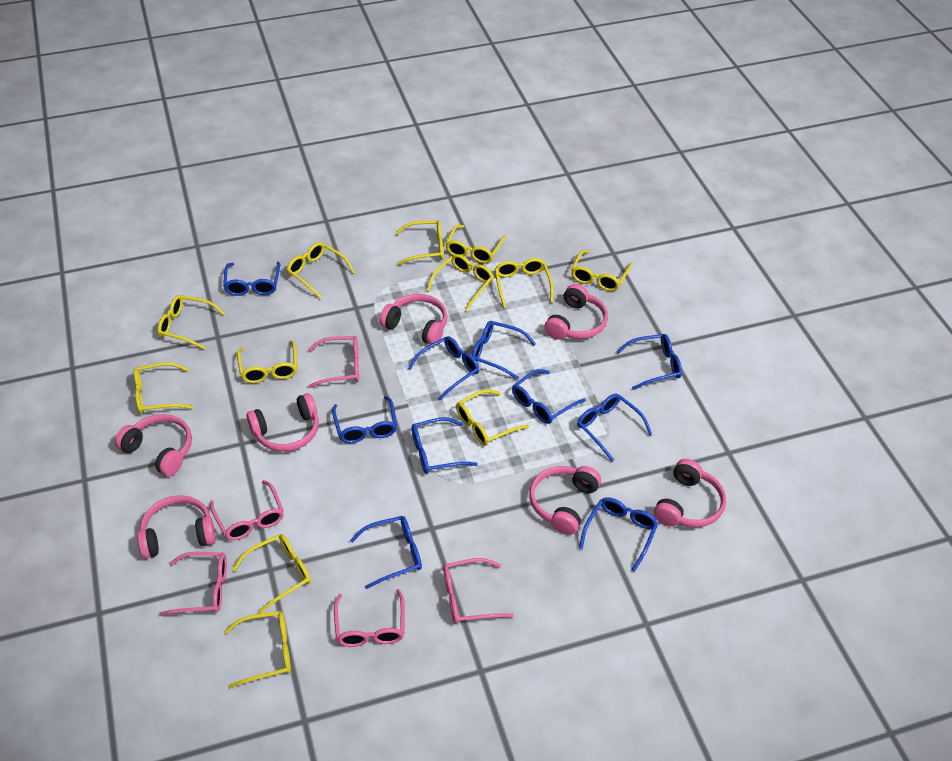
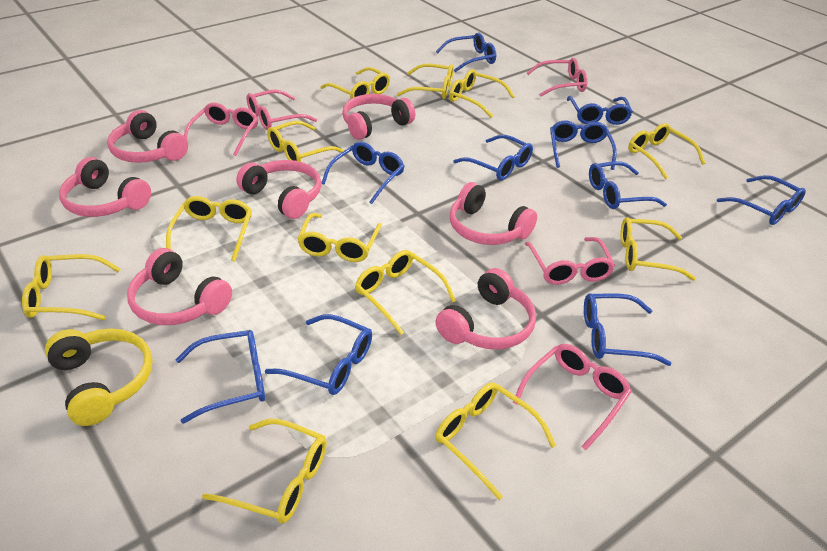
yellow headphones: 0 -> 1

